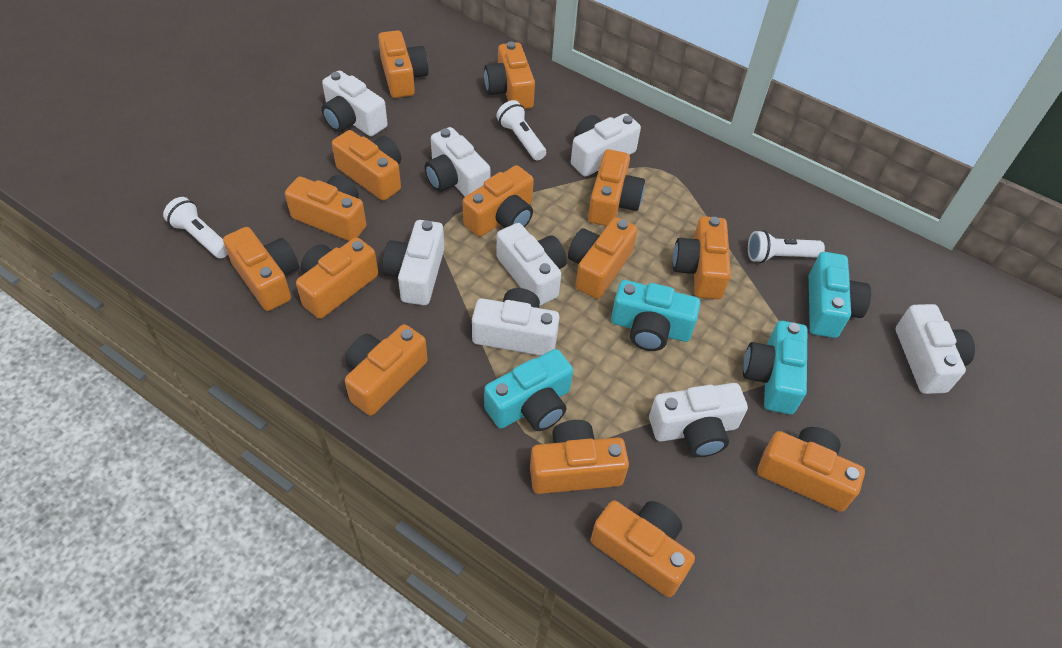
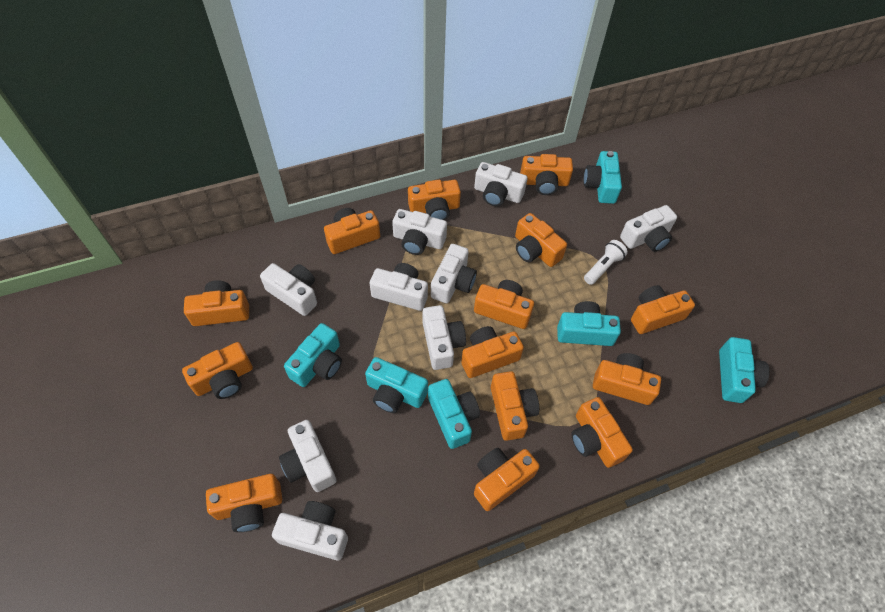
turquoise camera: 4 -> 6
white camera: 8 -> 9
white flashlight: 3 -> 1

